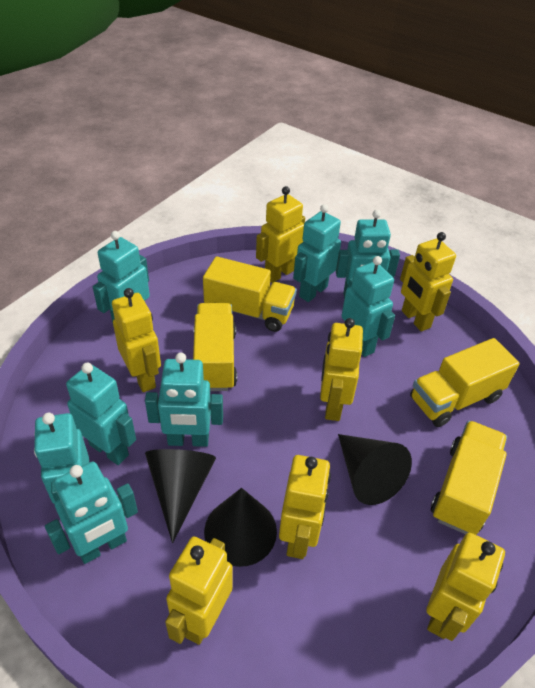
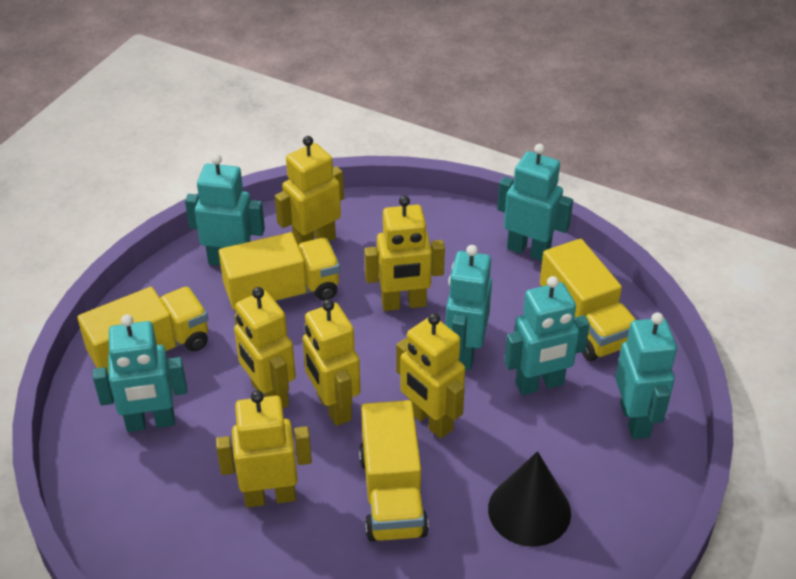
black cone: 3 -> 1
turquoise robot: 8 -> 6
yellow robot: 7 -> 6

